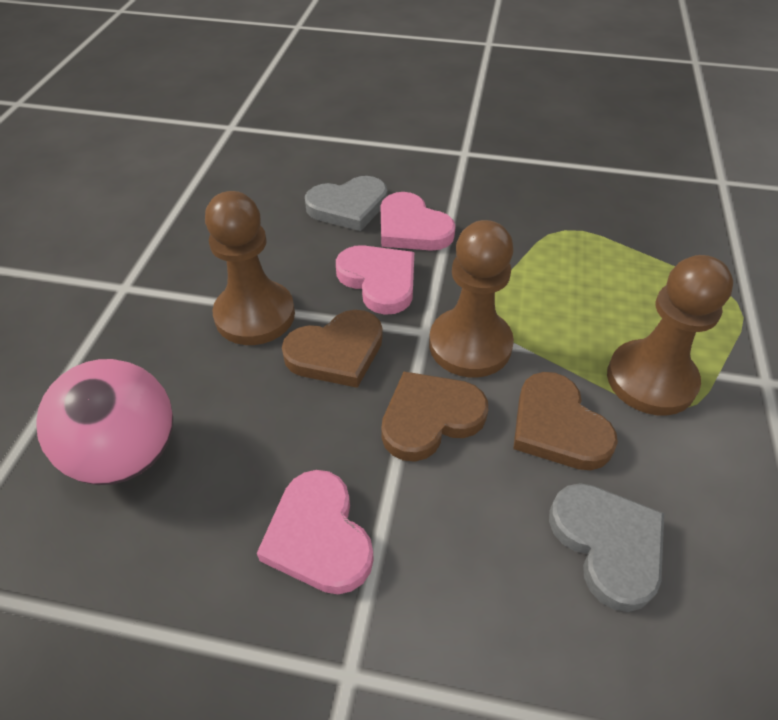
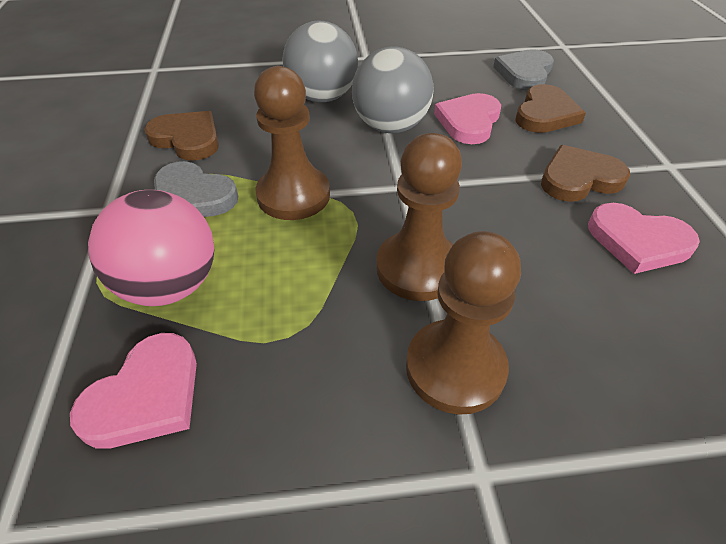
grey ball: 0 -> 2

